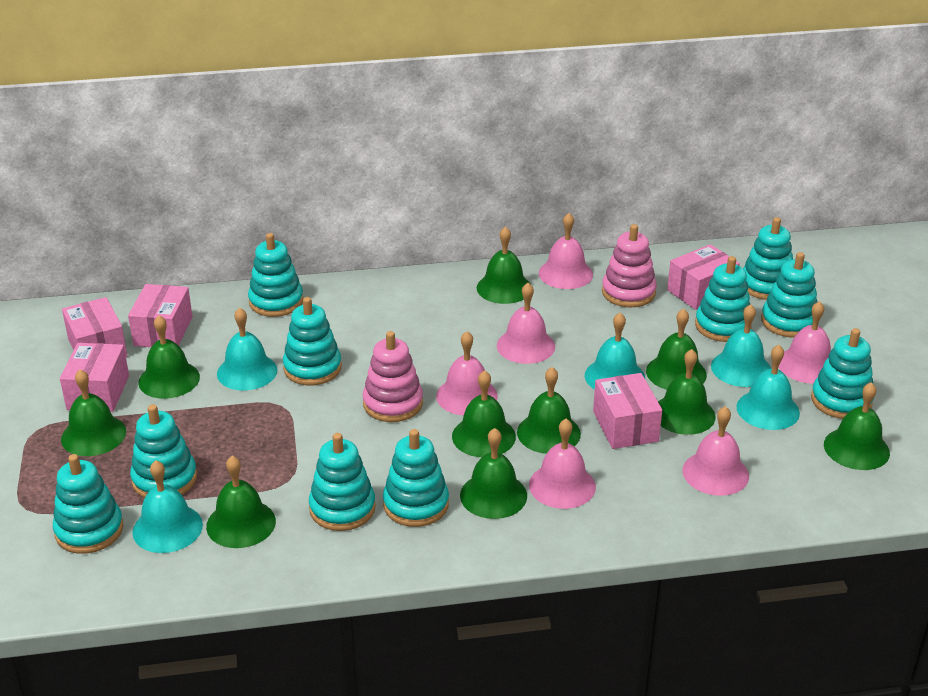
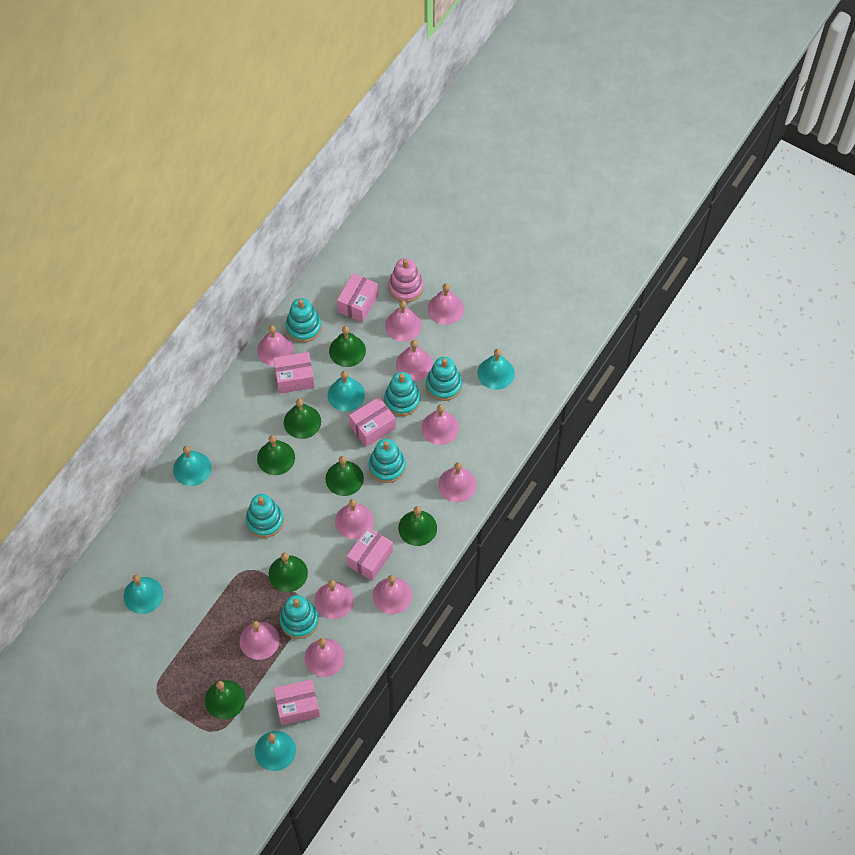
green bell: 10 -> 7
pink bell: 6 -> 11
pink stacking toy: 2 -> 1
turquoise stacking toy: 10 -> 6

